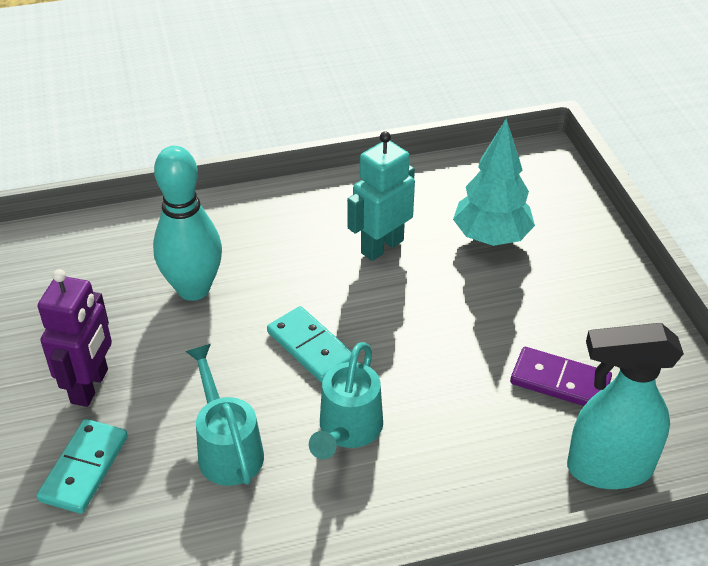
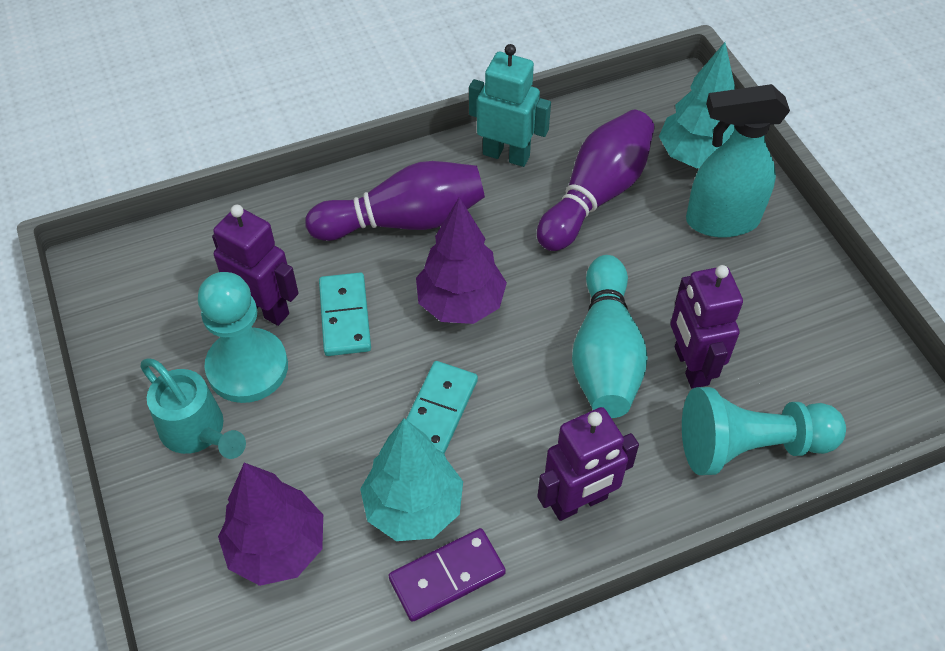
purple bowling pin: 0 -> 2
purple robot: 1 -> 3
purple tree: 0 -> 2
turquoise pawn: 0 -> 2
turquoise tree: 1 -> 2
turquoise watering can: 2 -> 1

